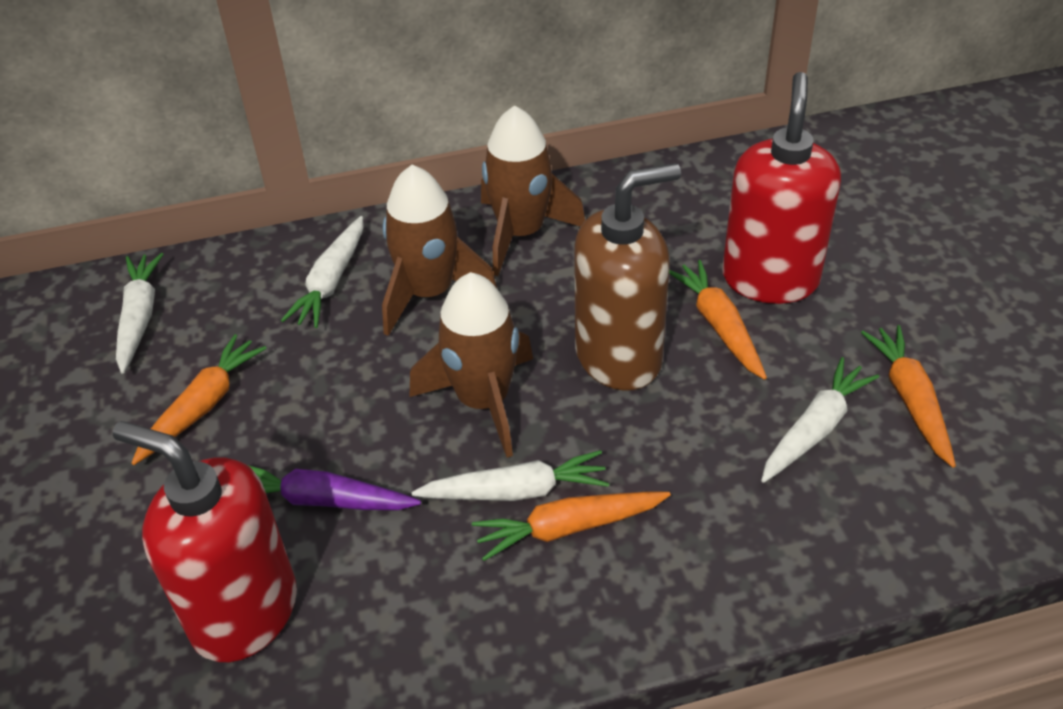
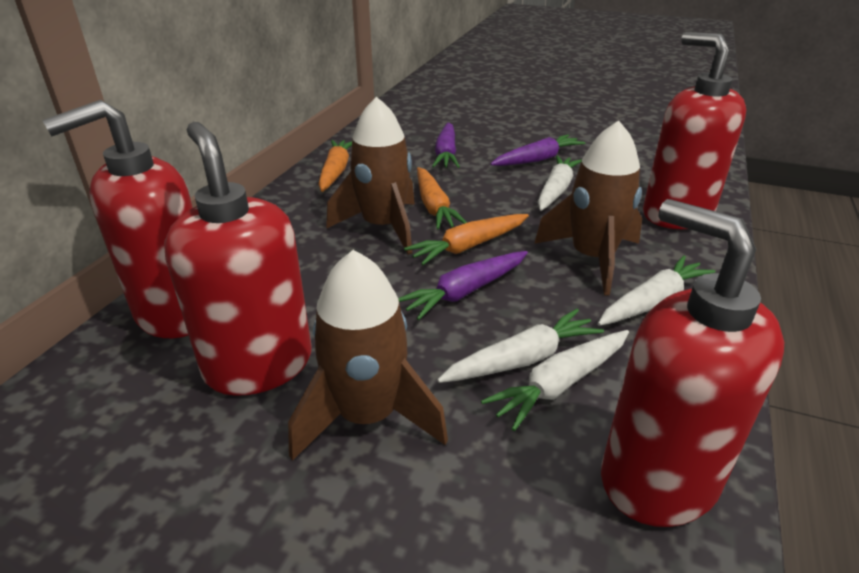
brown soap dispenser: 1 -> 0
orange carrot: 4 -> 3
purple carrot: 1 -> 3
red soap dispenser: 2 -> 4

